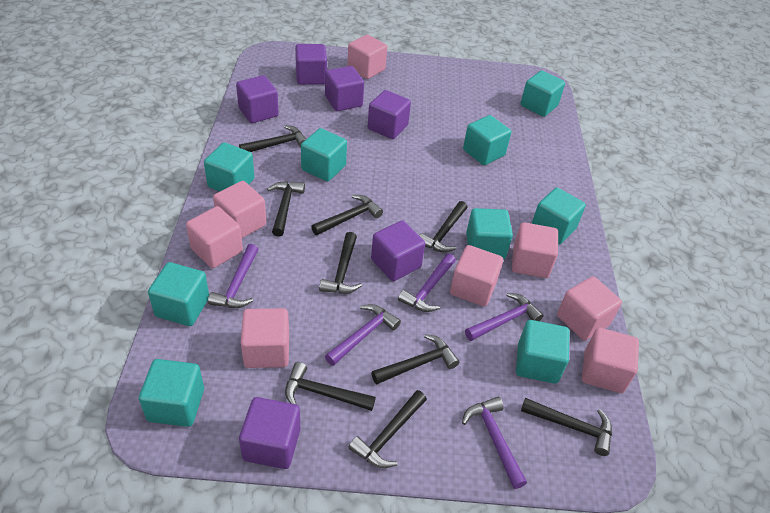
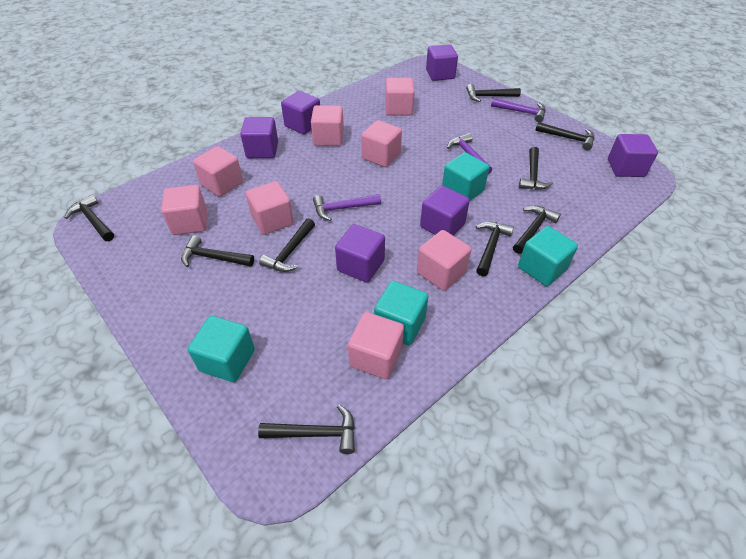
purple hammer: 5 -> 3
turquoise cube: 9 -> 4

